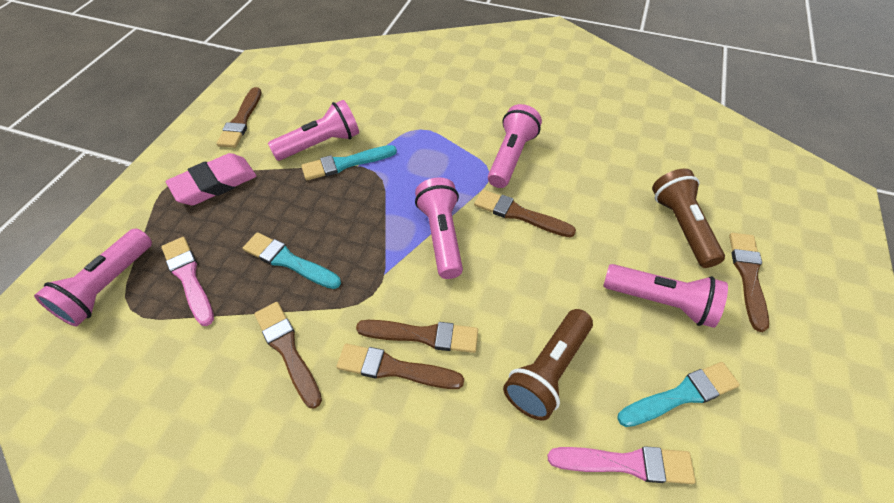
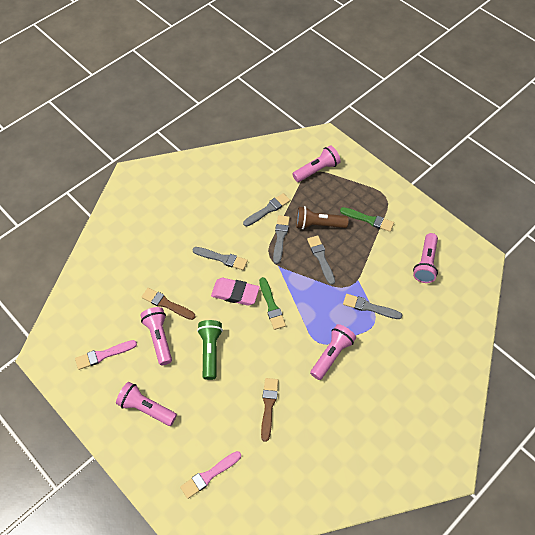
brown brush: 6 -> 2
brown flashlight: 2 -> 1
green brush: 0 -> 2
green flashlight: 0 -> 1
grey brush: 0 -> 5
turquoise brush: 3 -> 0

